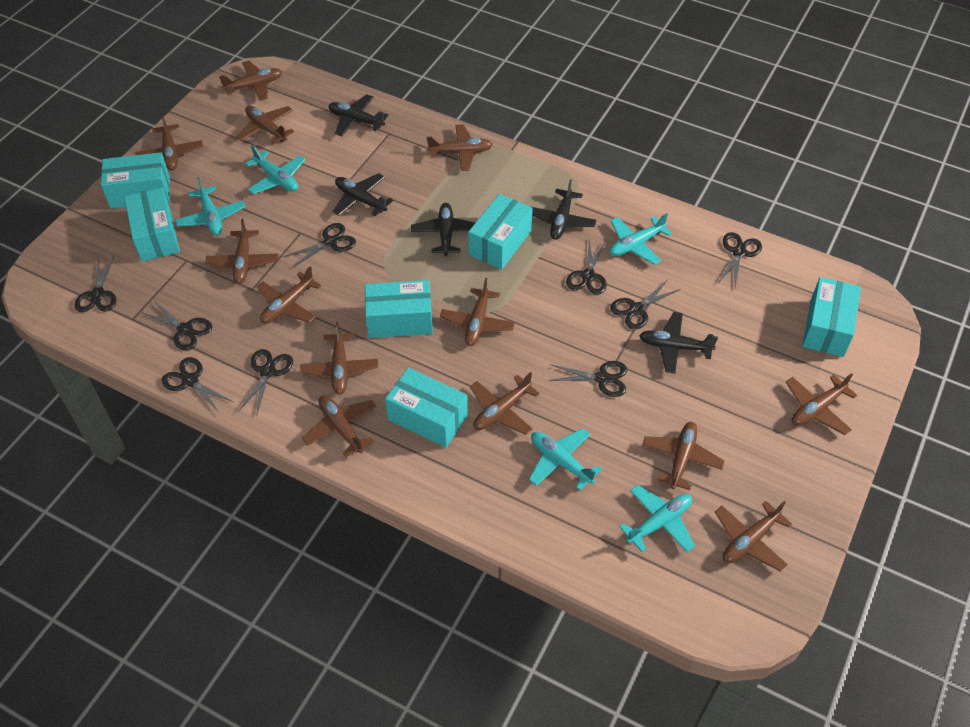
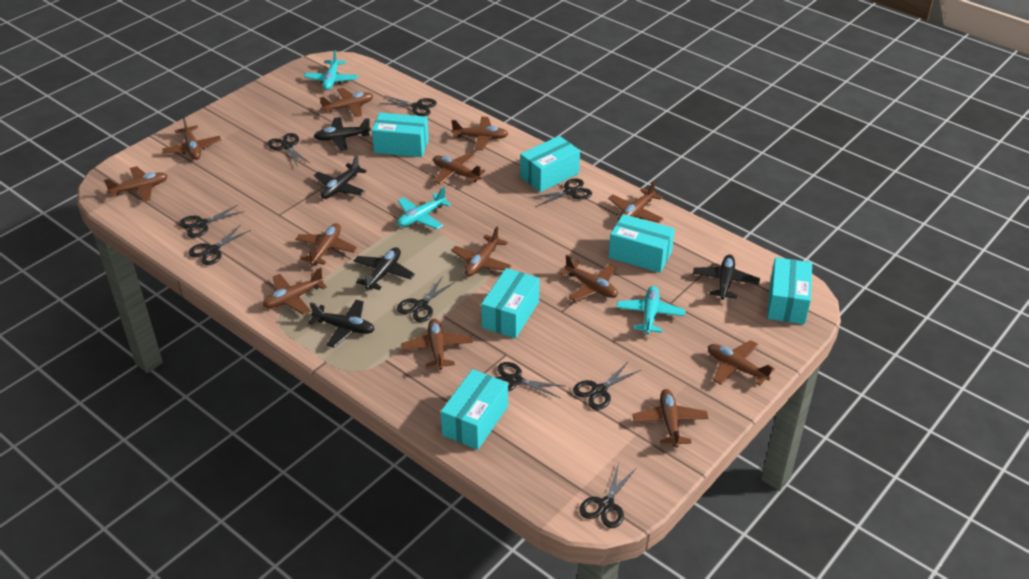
turquoise plane: 5 -> 3

